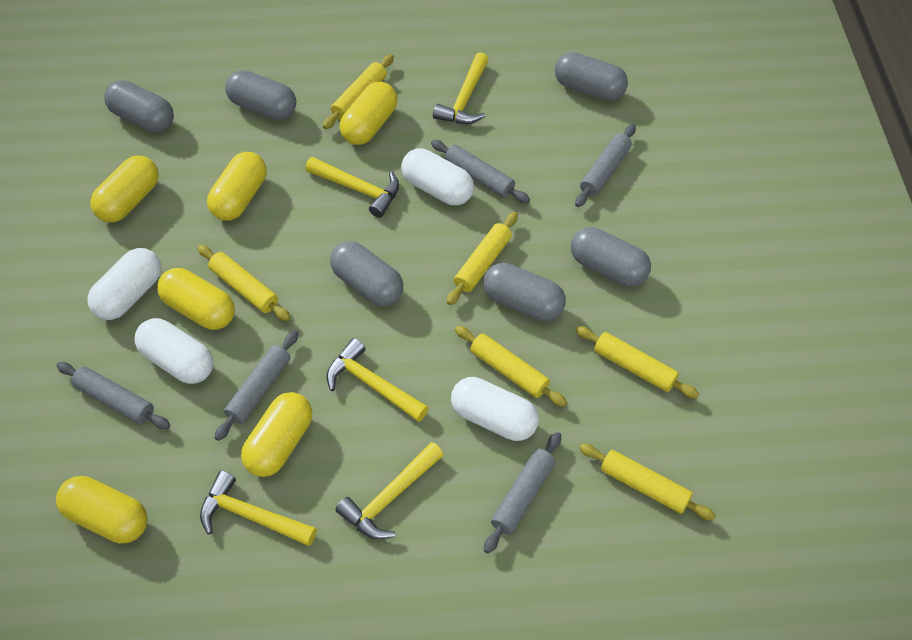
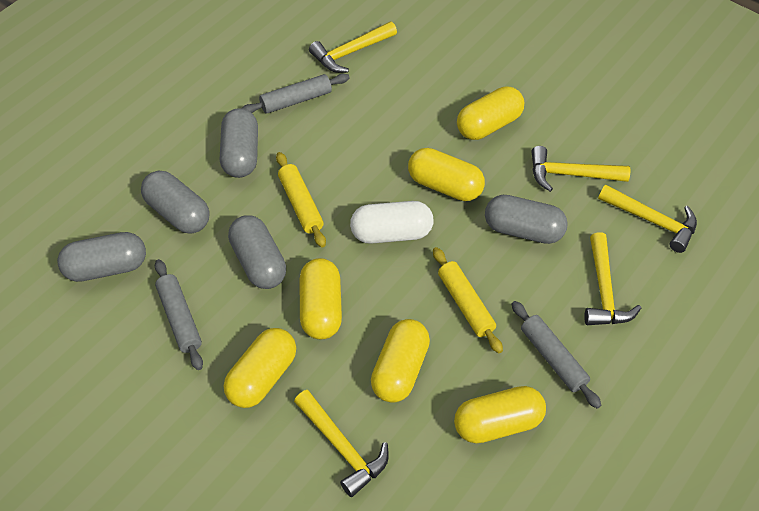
grey capsule: 6 -> 5
grey rolling pin: 5 -> 3
white capsule: 4 -> 1
yellow rolling pin: 6 -> 2

